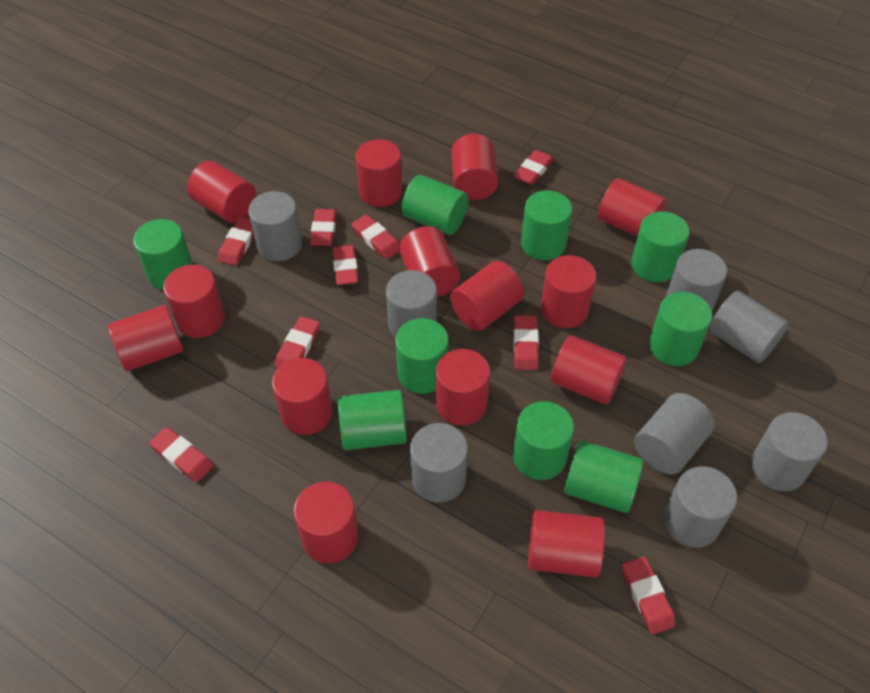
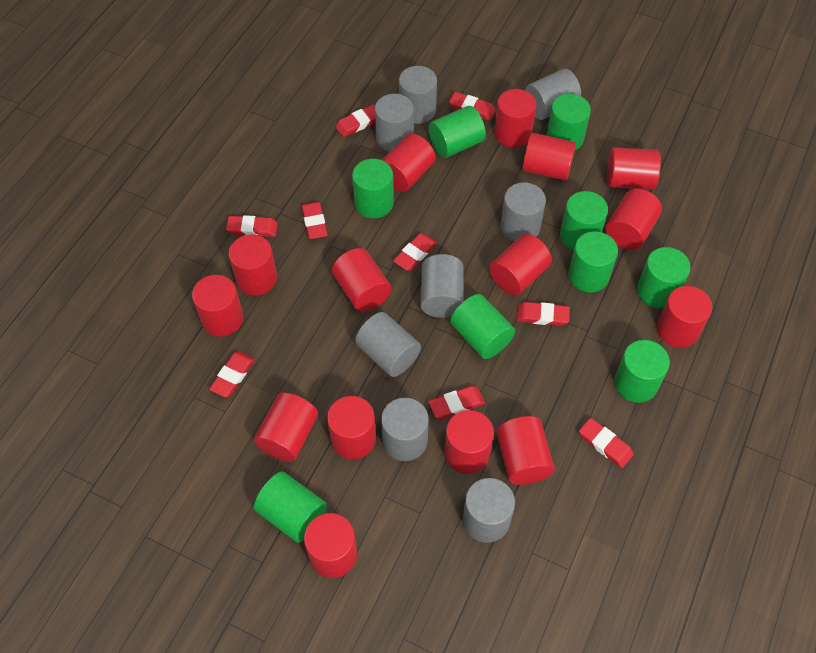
red cylinder: 14 -> 15

